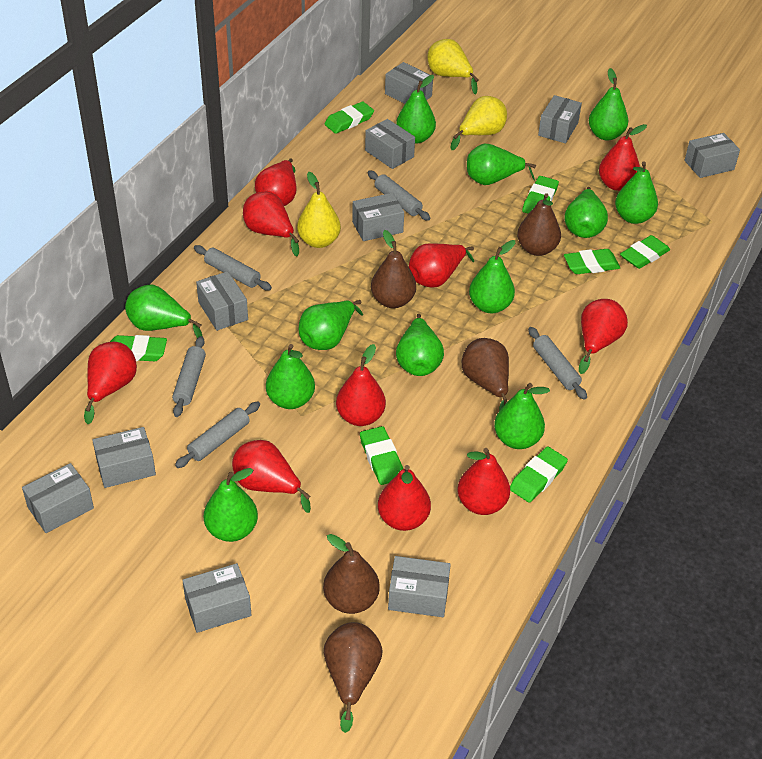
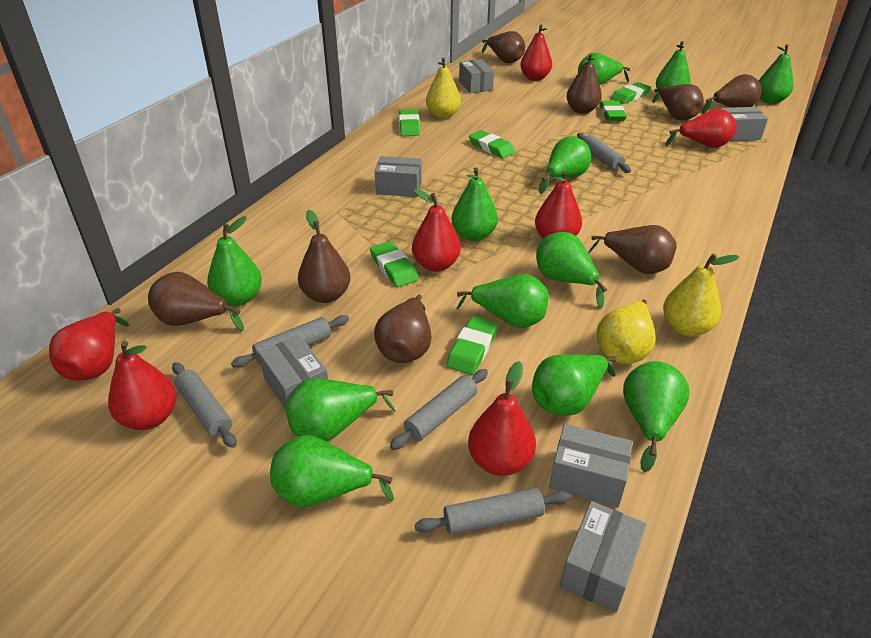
brown pear: 5 -> 8
green eraser: 7 -> 6
grey box: 10 -> 6
red pear: 10 -> 7

